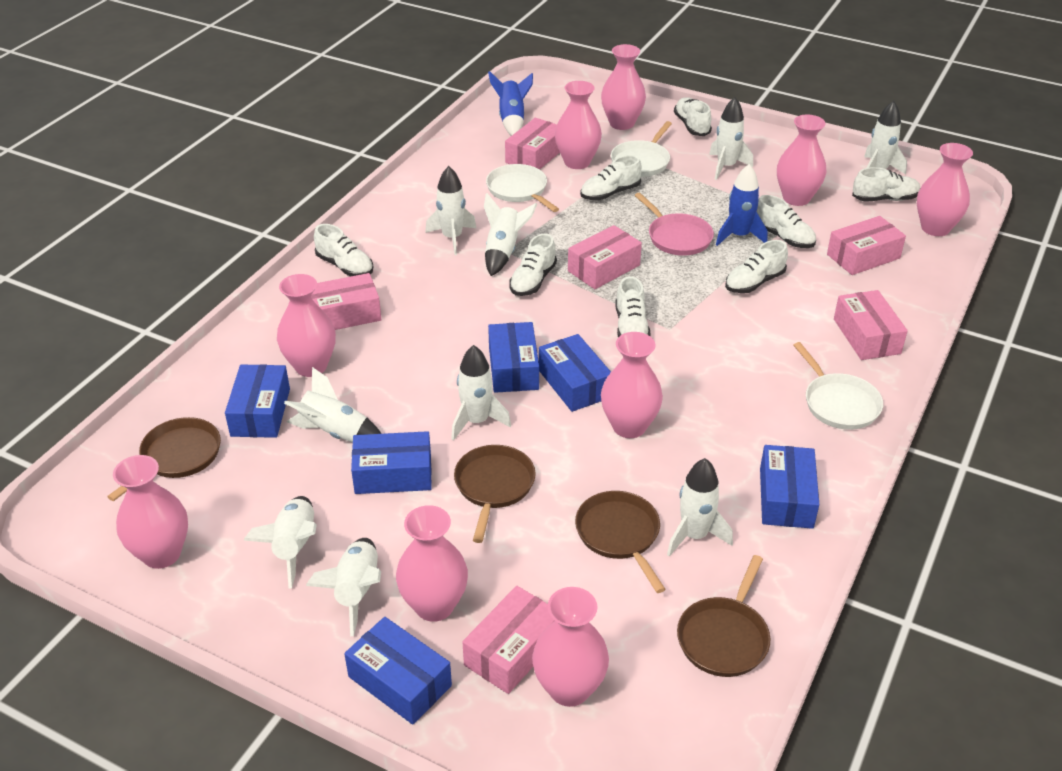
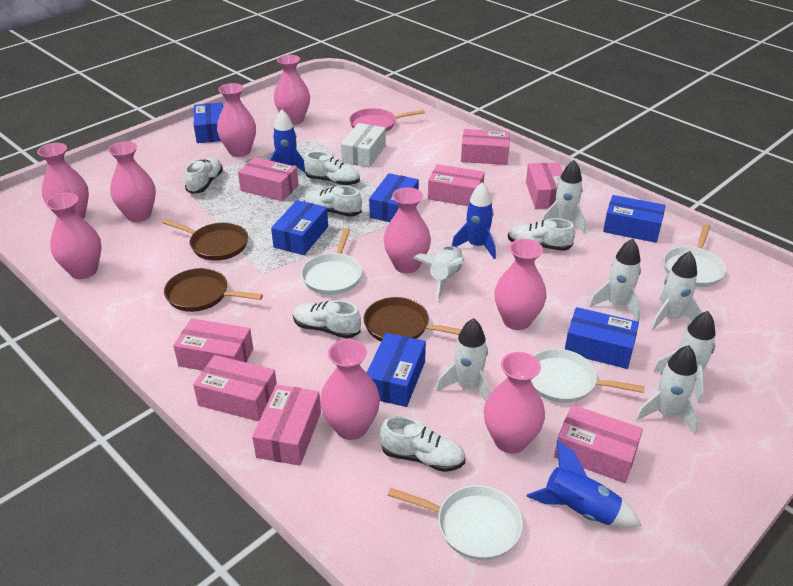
blue rocket: 2 -> 3
brown pan: 4 -> 3
pink box: 6 -> 8
white box: 0 -> 1
white pan: 3 -> 4
white rocket: 9 -> 7
white shoe: 8 -> 6

